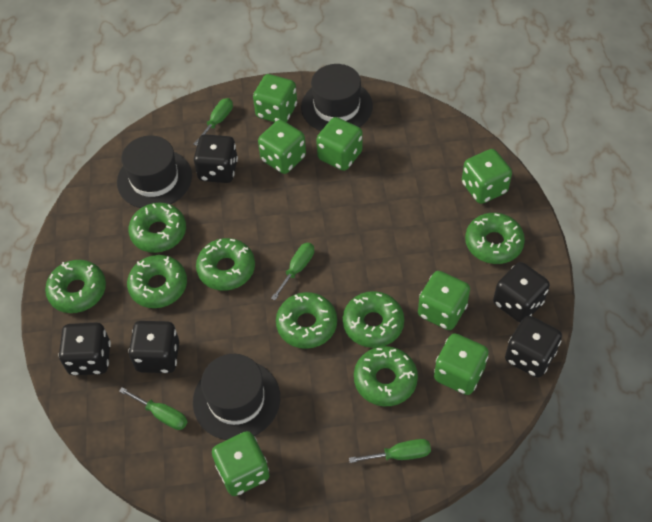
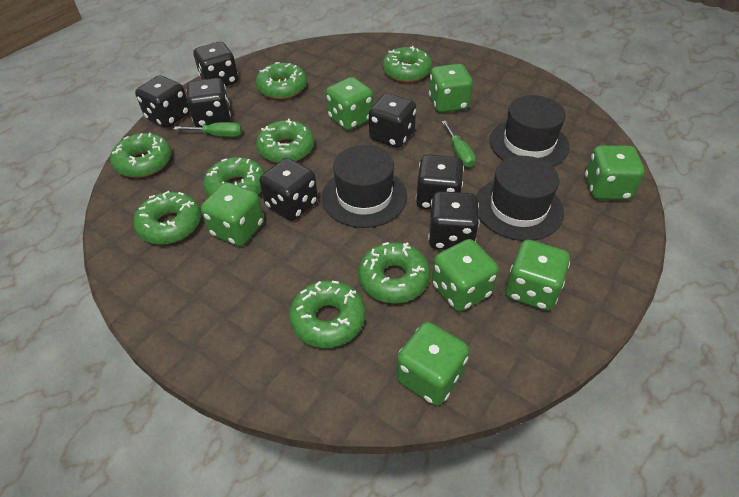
black dice: 5 -> 7
green screwdriver: 4 -> 2

